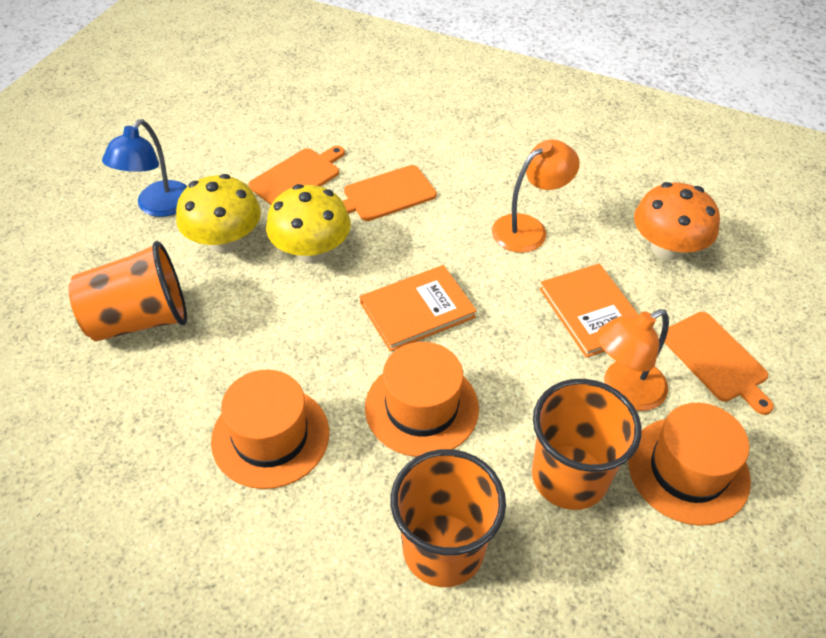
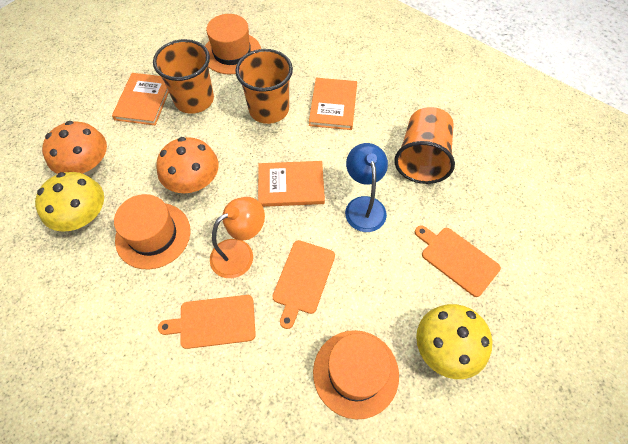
orange book: 2 -> 3
orange lamp: 2 -> 1
orange mushroom: 1 -> 2

